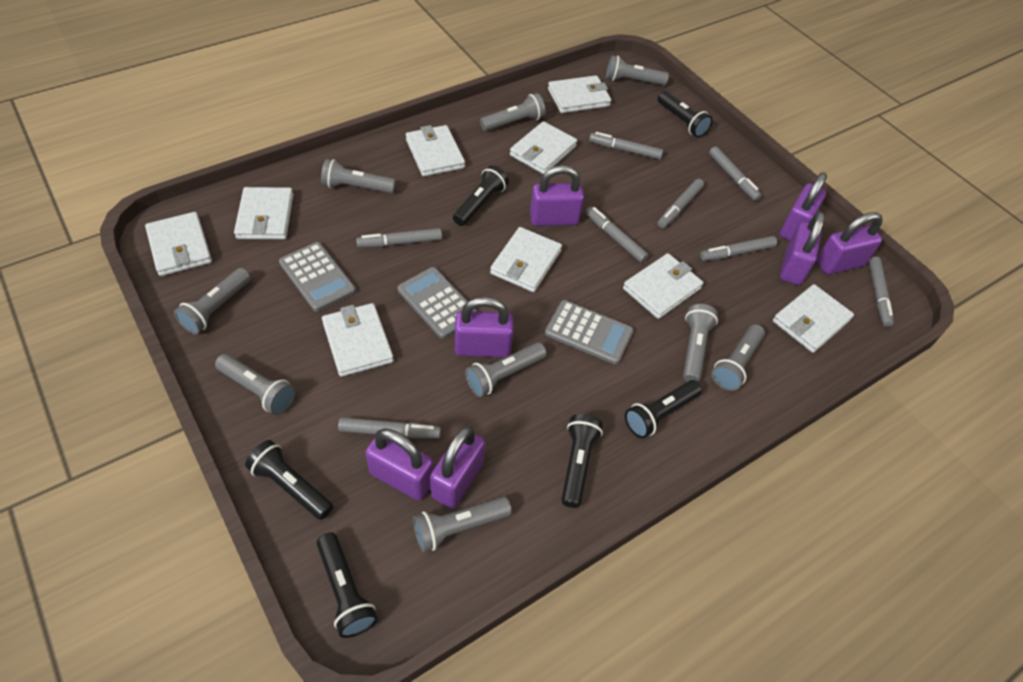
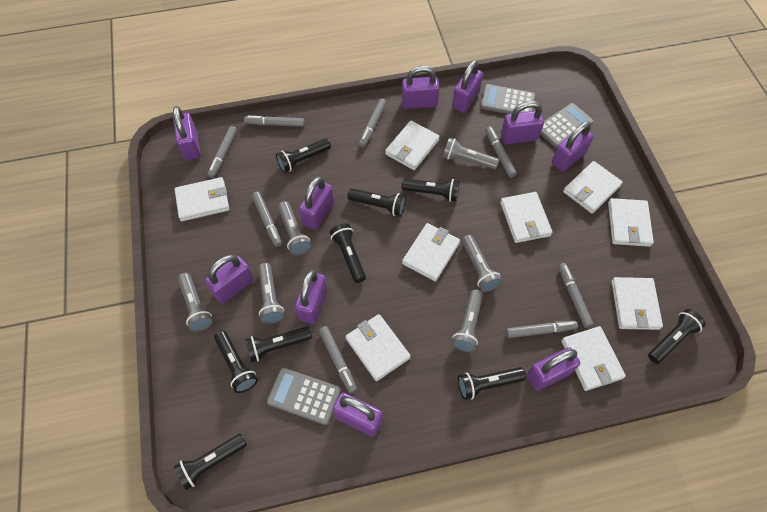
black flashlight: 6 -> 9
grey flashlight: 9 -> 6
purple padlock: 7 -> 10

